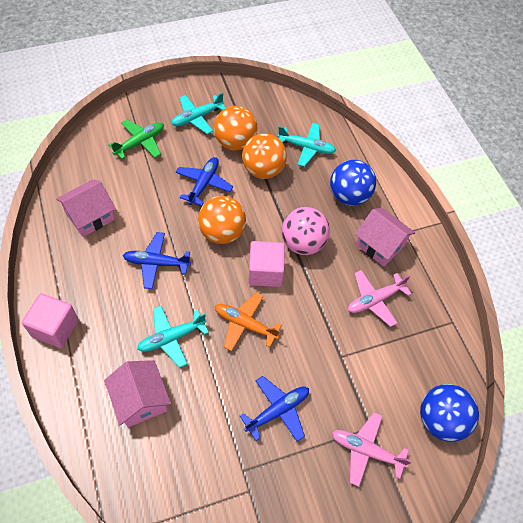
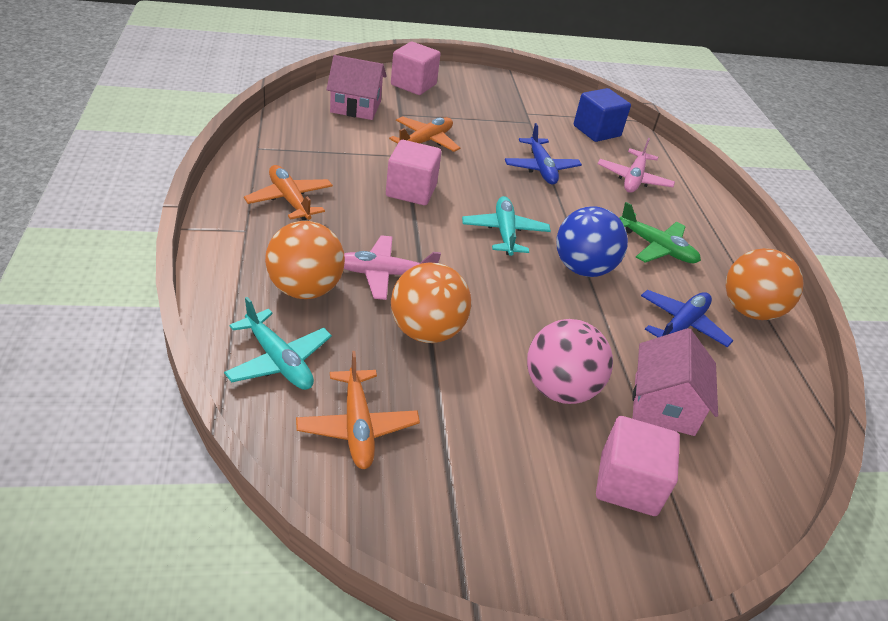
blue ball: 2 -> 1
blue cube: 0 -> 1
blue plane: 3 -> 2
orange plane: 1 -> 3
pink cube: 2 -> 3
pink house: 3 -> 2
turquoise plane: 3 -> 2

